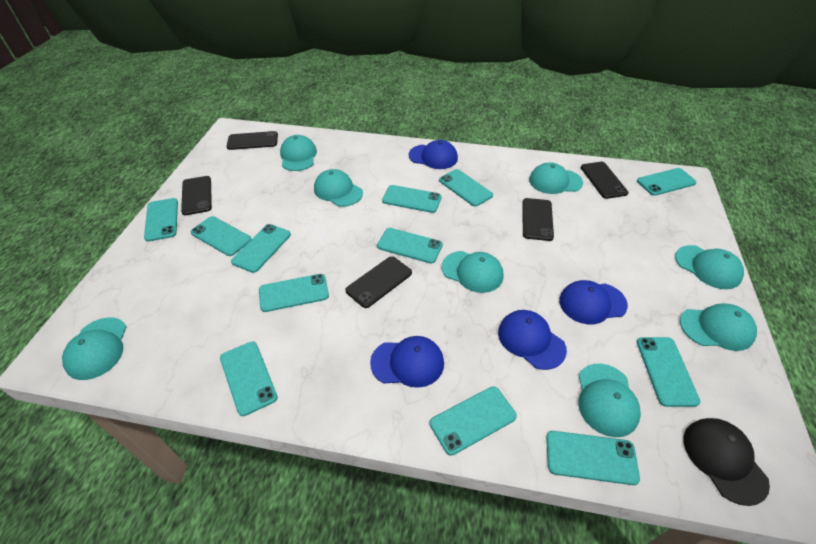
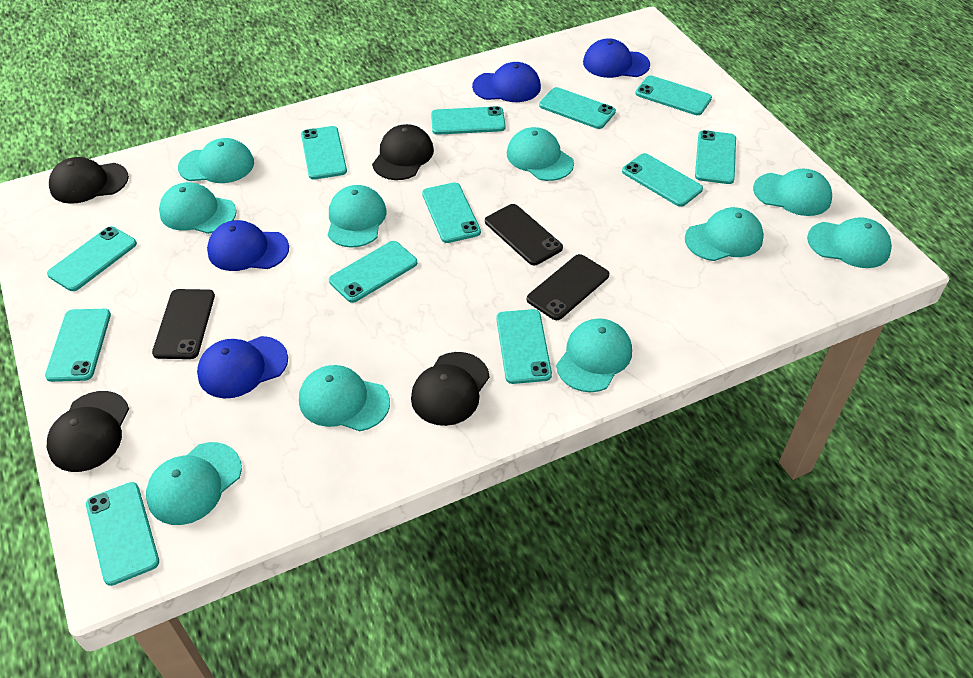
black cap: 1 -> 4
black phone: 5 -> 3
turquoise cap: 8 -> 10

